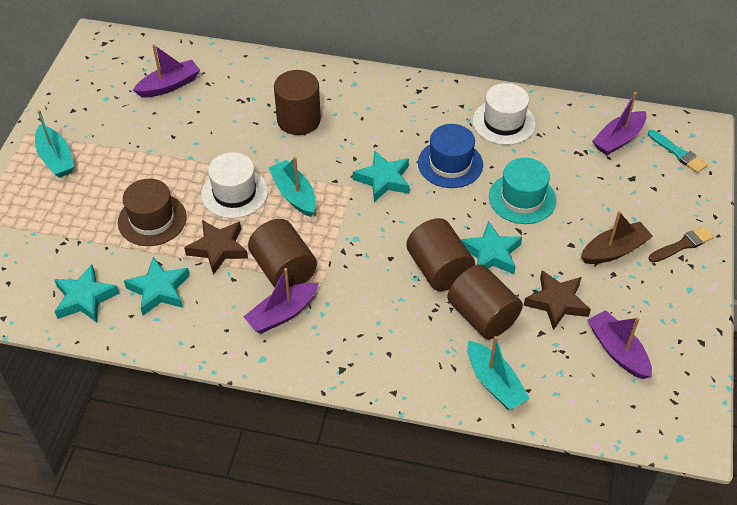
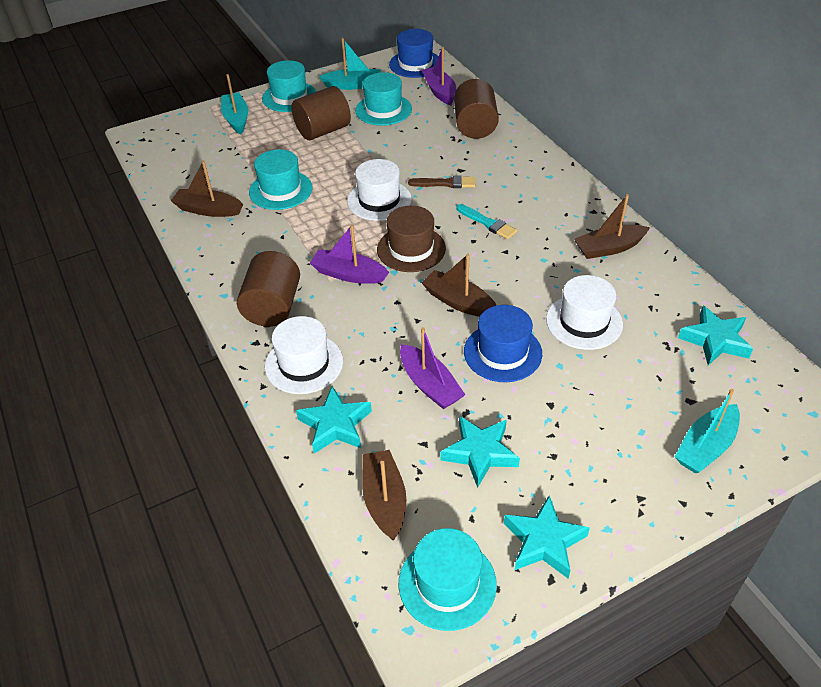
blue hat: 1 -> 2
brown boat: 1 -> 4
brown cylinder: 4 -> 3
brown star: 2 -> 0
purple boat: 4 -> 3
turquoise hat: 1 -> 4
white hat: 2 -> 3

